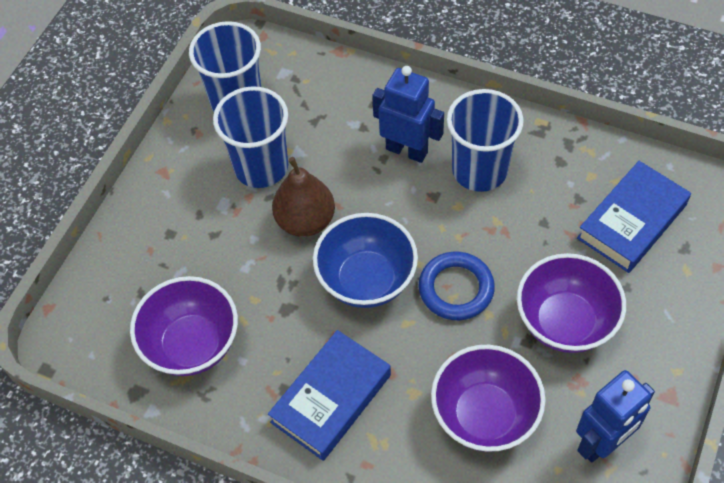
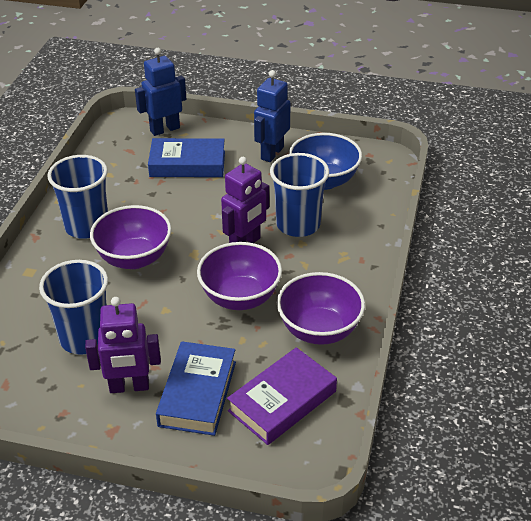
blue ring: 1 -> 0
brown pear: 1 -> 0
purple book: 0 -> 1
purple robot: 0 -> 2

